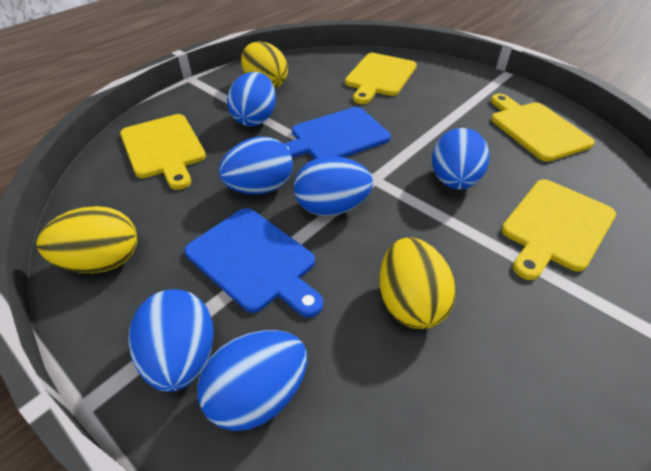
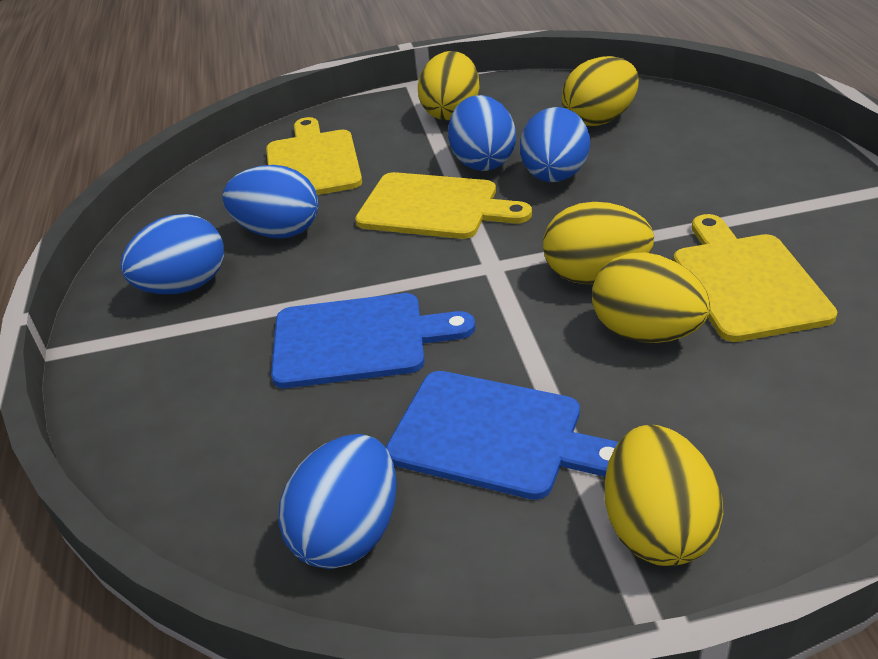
blue egg: 6 -> 5
yellow cutting board: 4 -> 3
yellow egg: 3 -> 5

